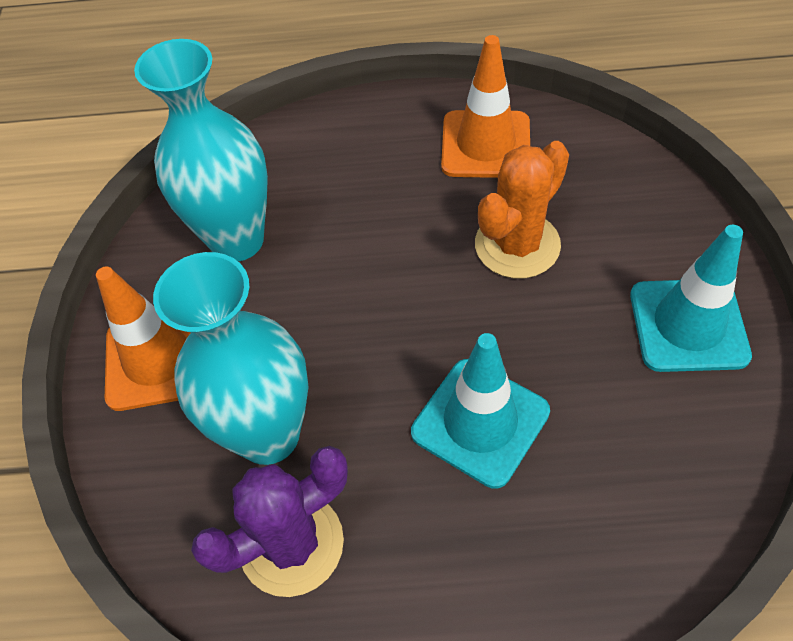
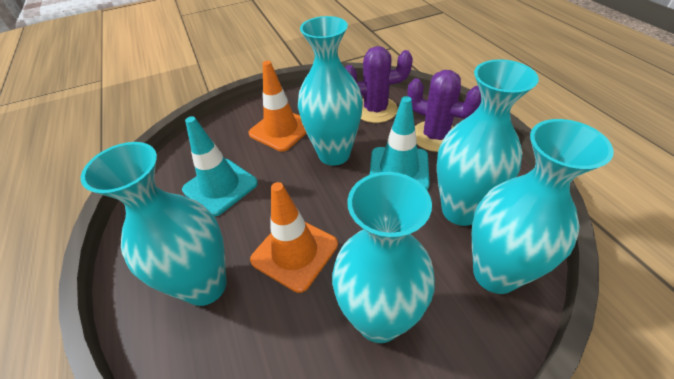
orange cactus: 1 -> 0
purple cactus: 1 -> 2
turquoise vase: 2 -> 5

